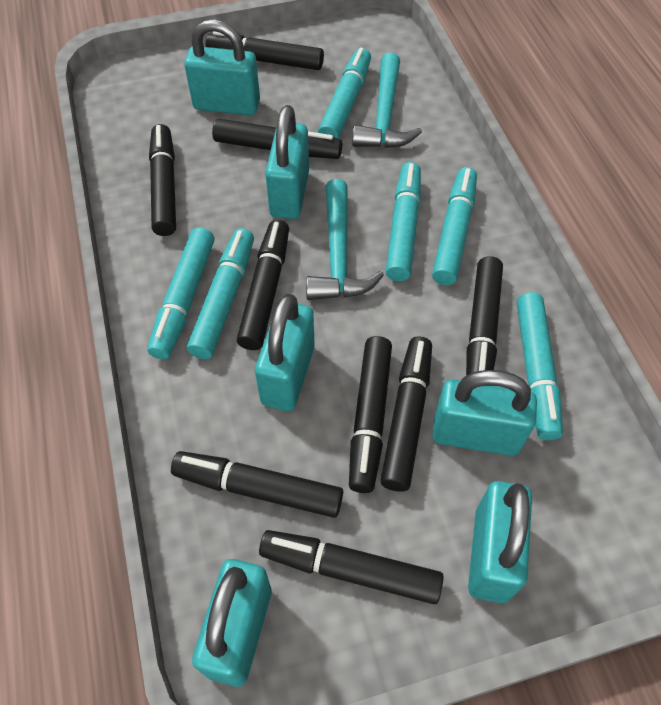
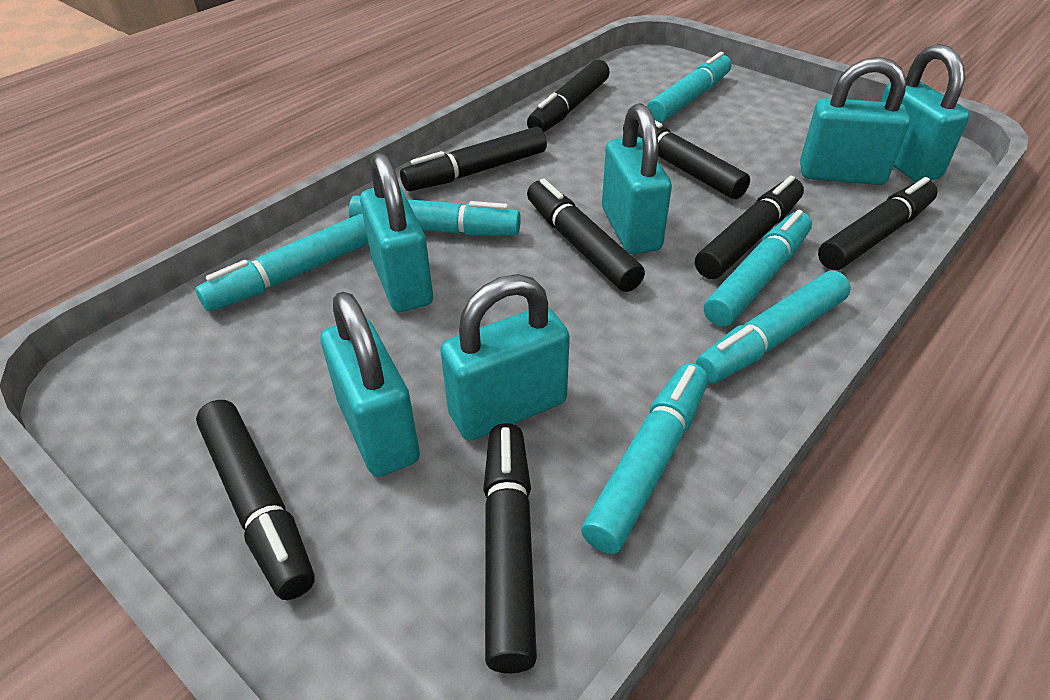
black marker: 9 -> 8
turquoise hammer: 2 -> 0

